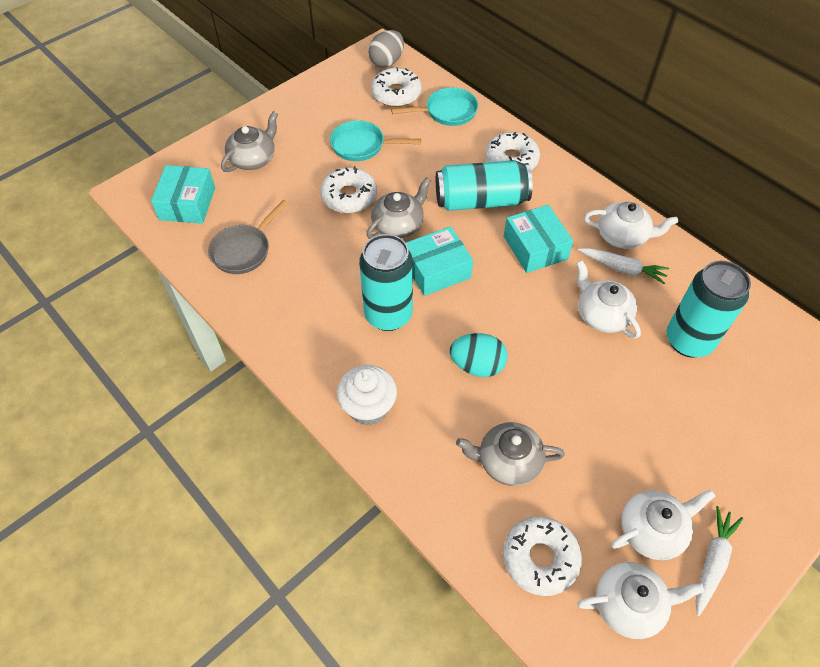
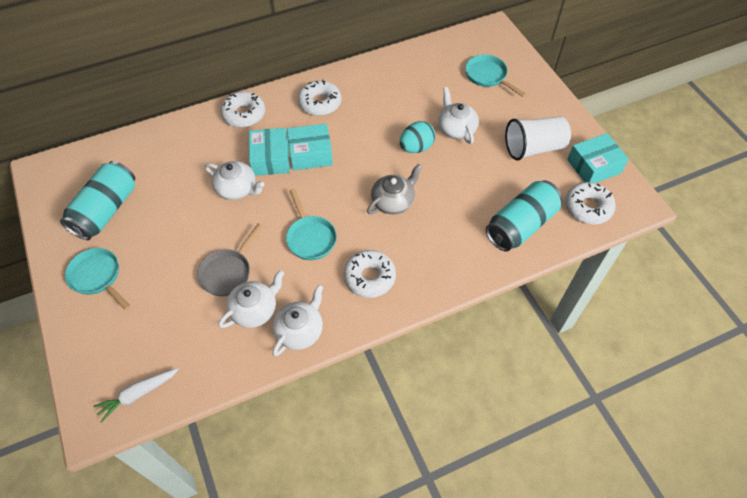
grey egg: 1 -> 0
grey teapot: 3 -> 1
turquoise can: 3 -> 2
turquoise pan: 2 -> 3
white carrot: 2 -> 1
white cup: 0 -> 1
white cupcake: 1 -> 0

